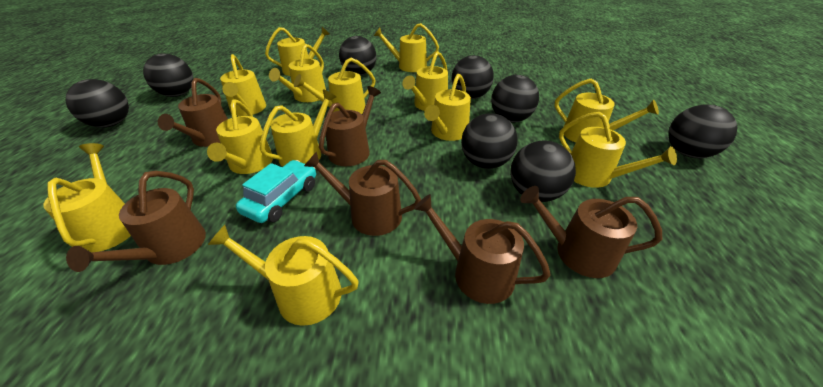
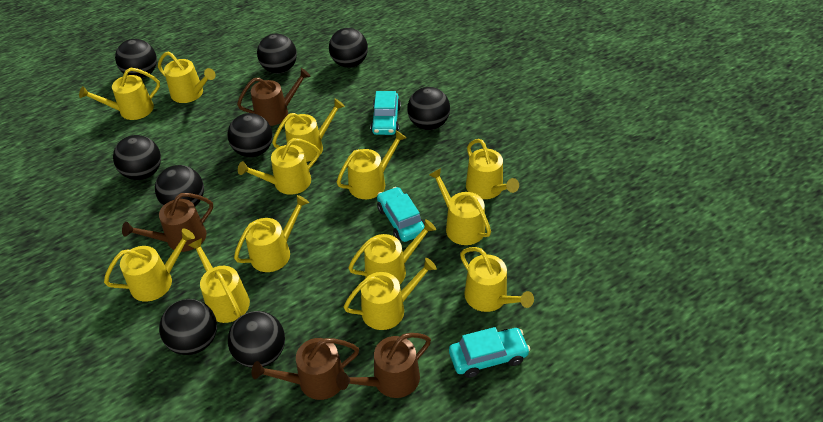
black ball: 8 -> 9
brown watering can: 6 -> 4
turquoise car: 1 -> 3

